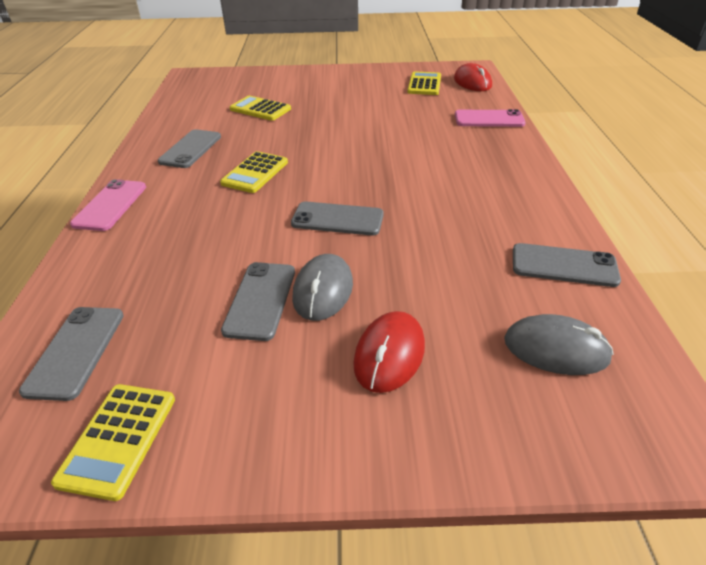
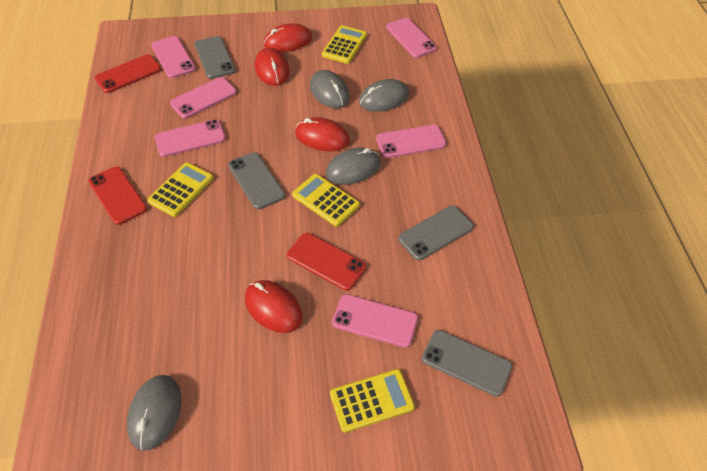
grey mouse: 2 -> 4
grey phone: 5 -> 4
pink phone: 2 -> 6
red mouse: 2 -> 4
red phone: 0 -> 3

